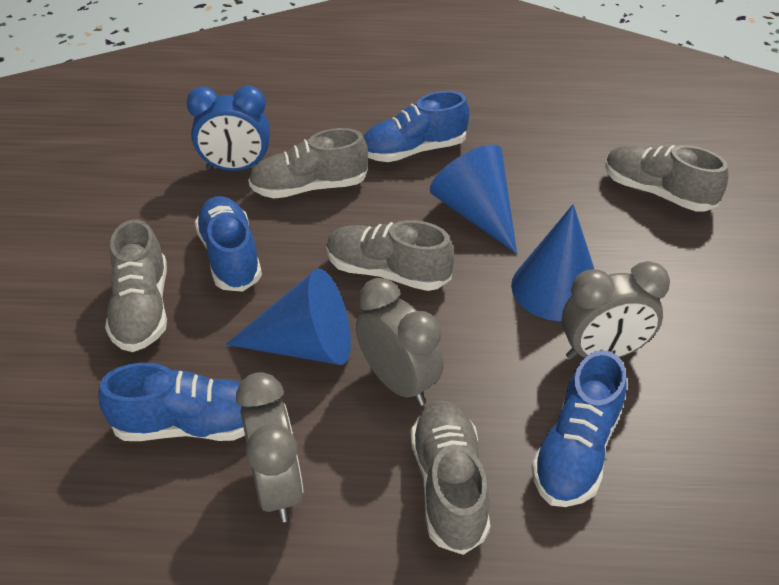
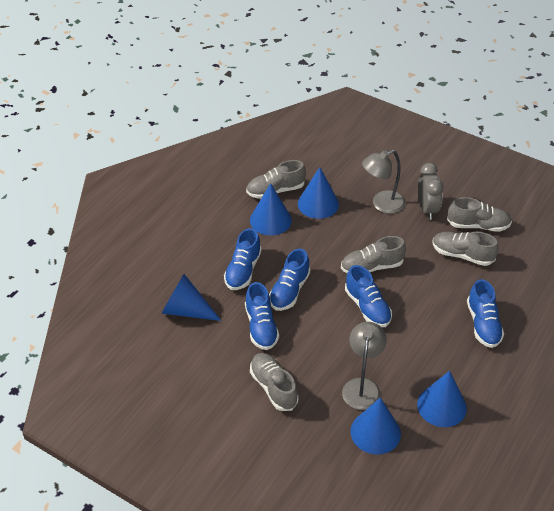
blue clock: 1 -> 0
blue cone: 3 -> 5
blue shoe: 4 -> 5
grey clock: 3 -> 1
grey lamp: 0 -> 2

